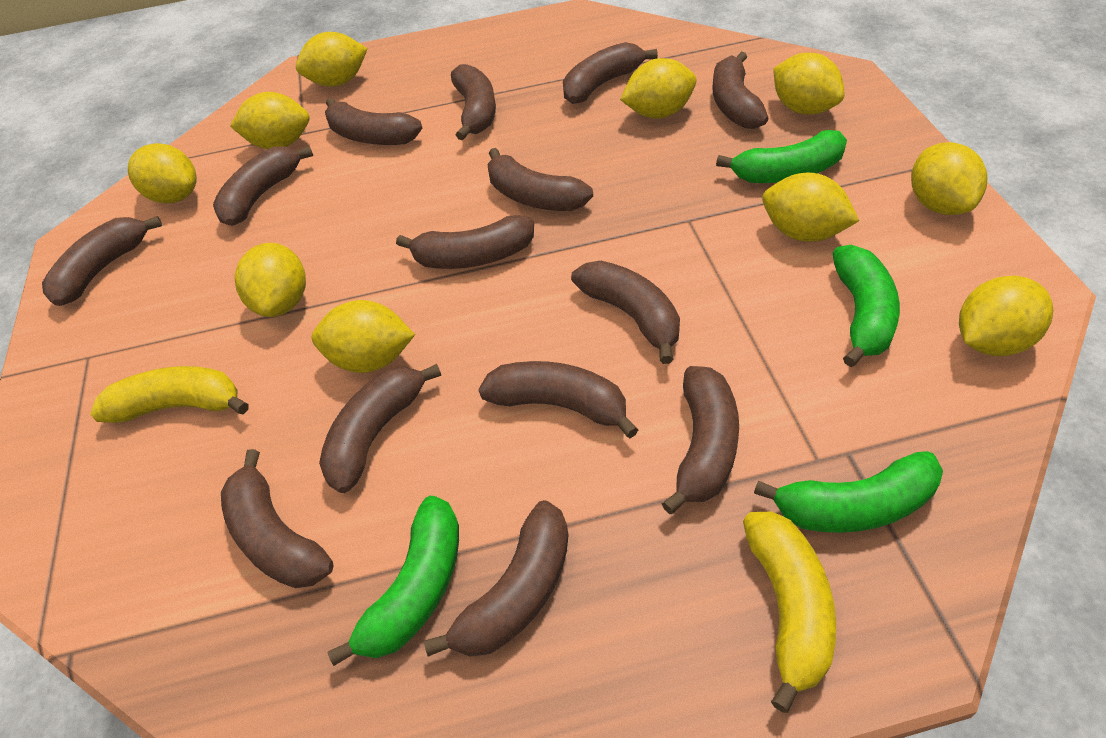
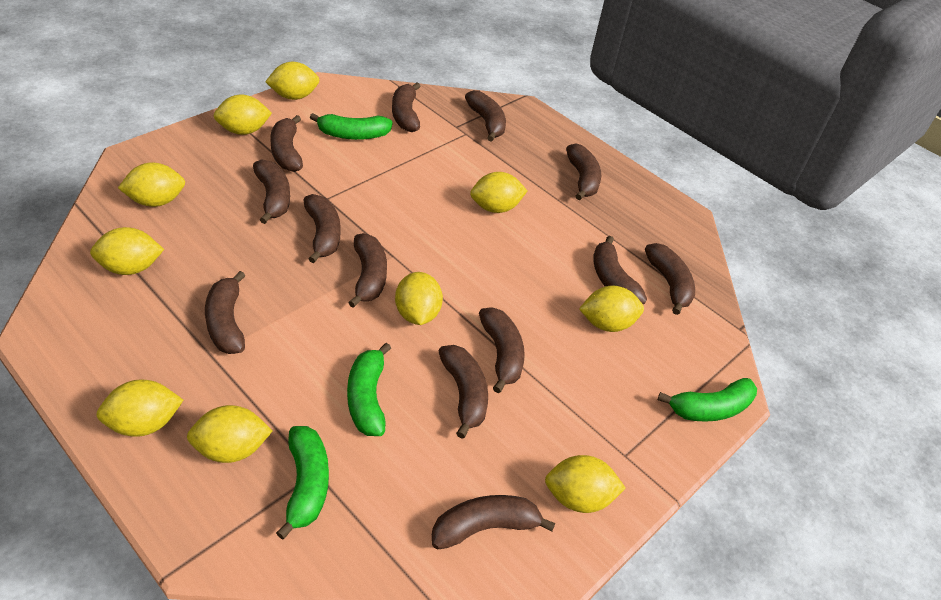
brown banana: 14 -> 13
yellow banana: 2 -> 0

